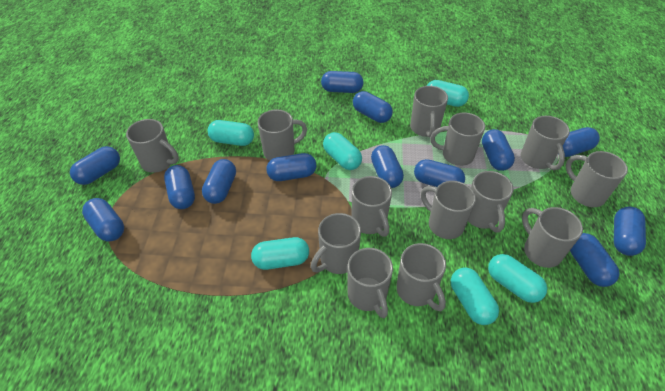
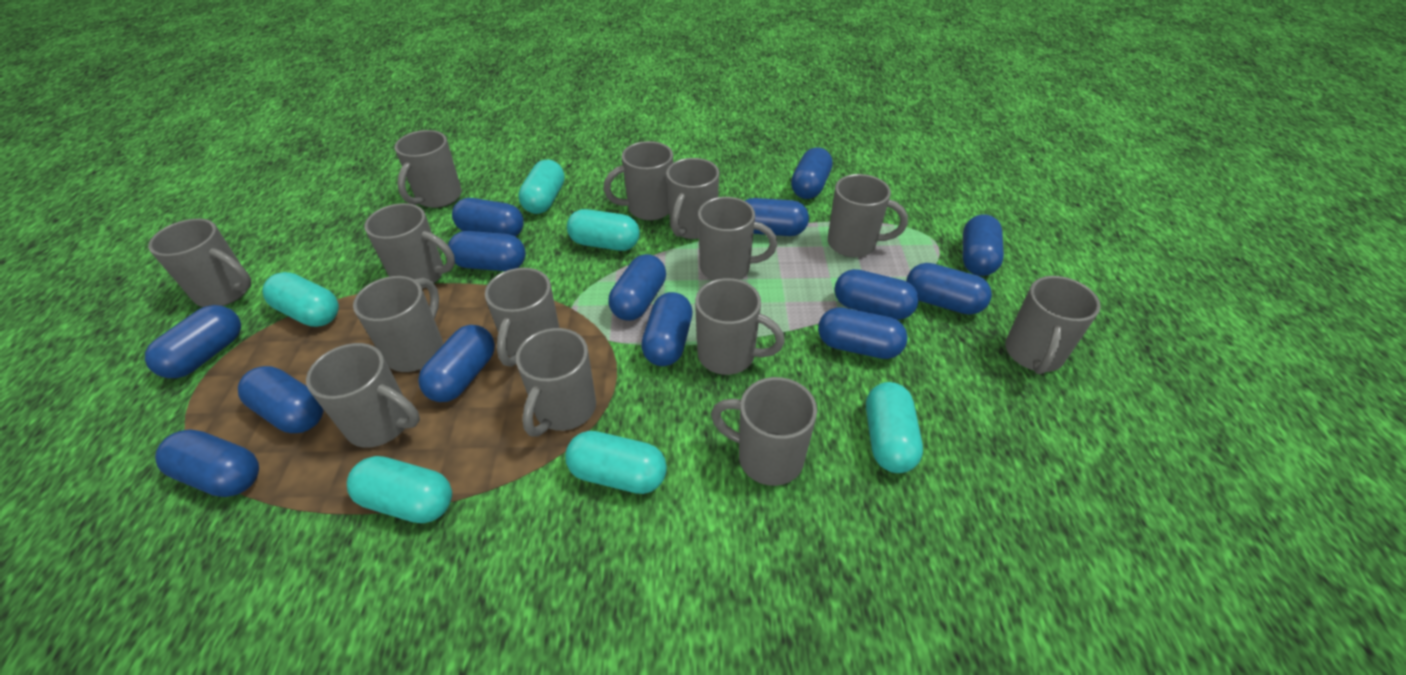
blue capsule: 13 -> 14
grey mug: 13 -> 14

